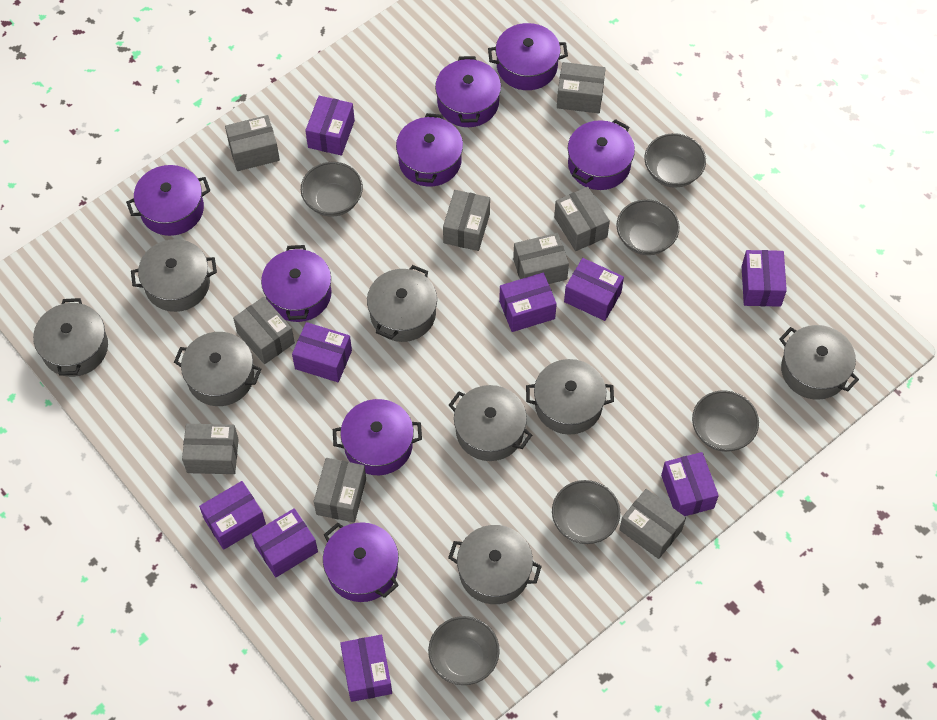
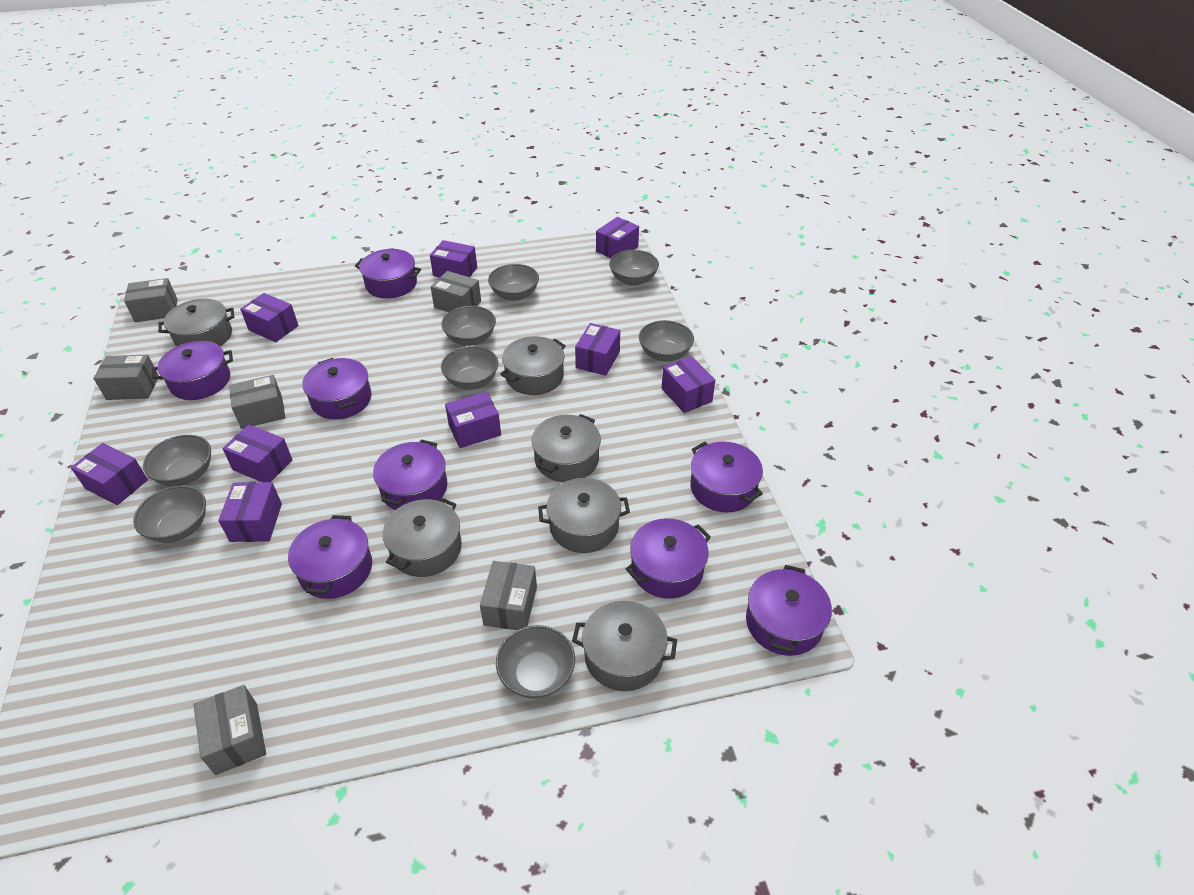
grey bowl: 6 -> 8
grey box: 9 -> 6
grey pot: 8 -> 6

